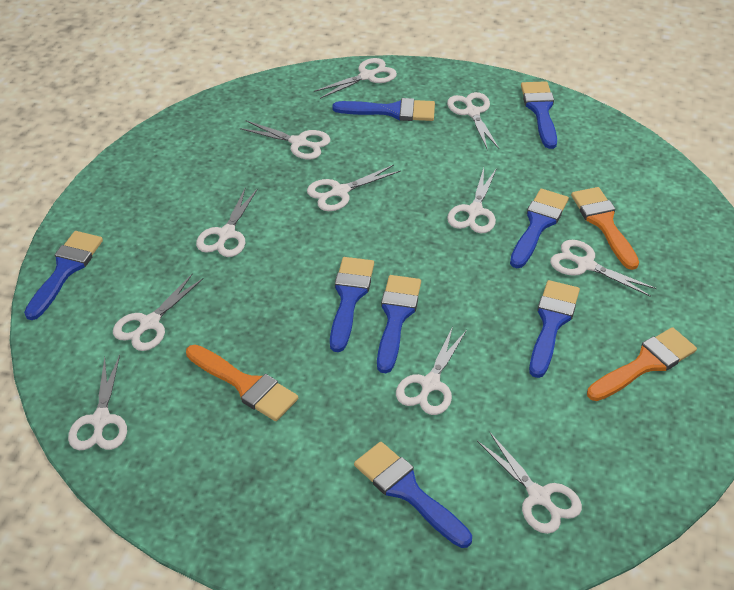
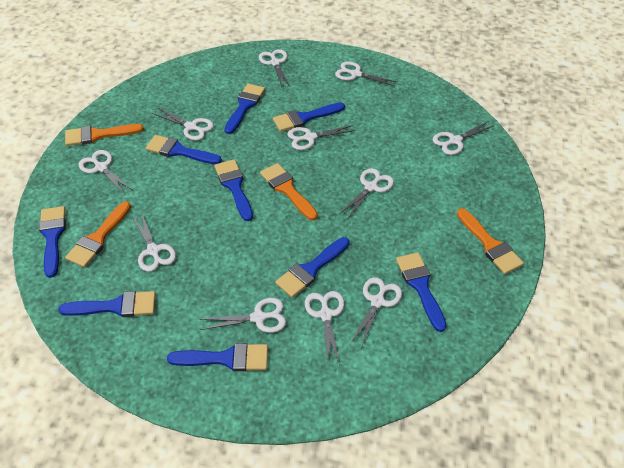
blue brush: 8 -> 9
orange brush: 3 -> 4

